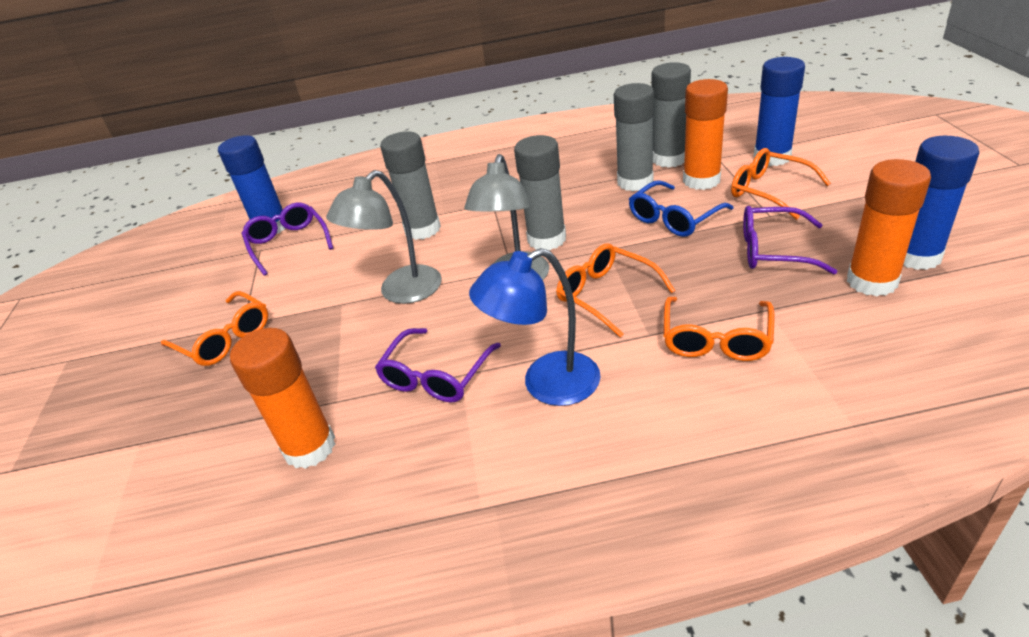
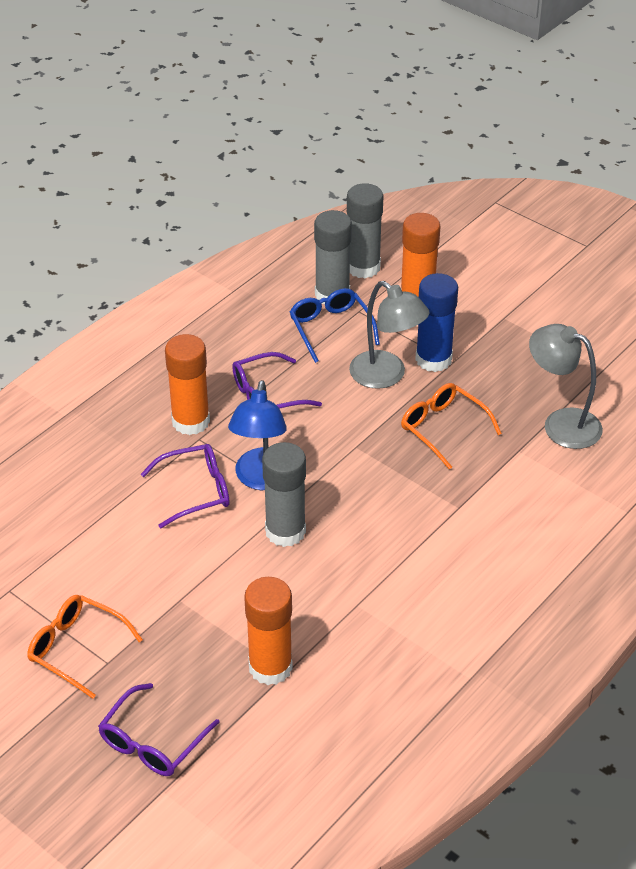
blue glue stick: 3 -> 1
grey glue stick: 4 -> 3
orange glasses: 4 -> 2

